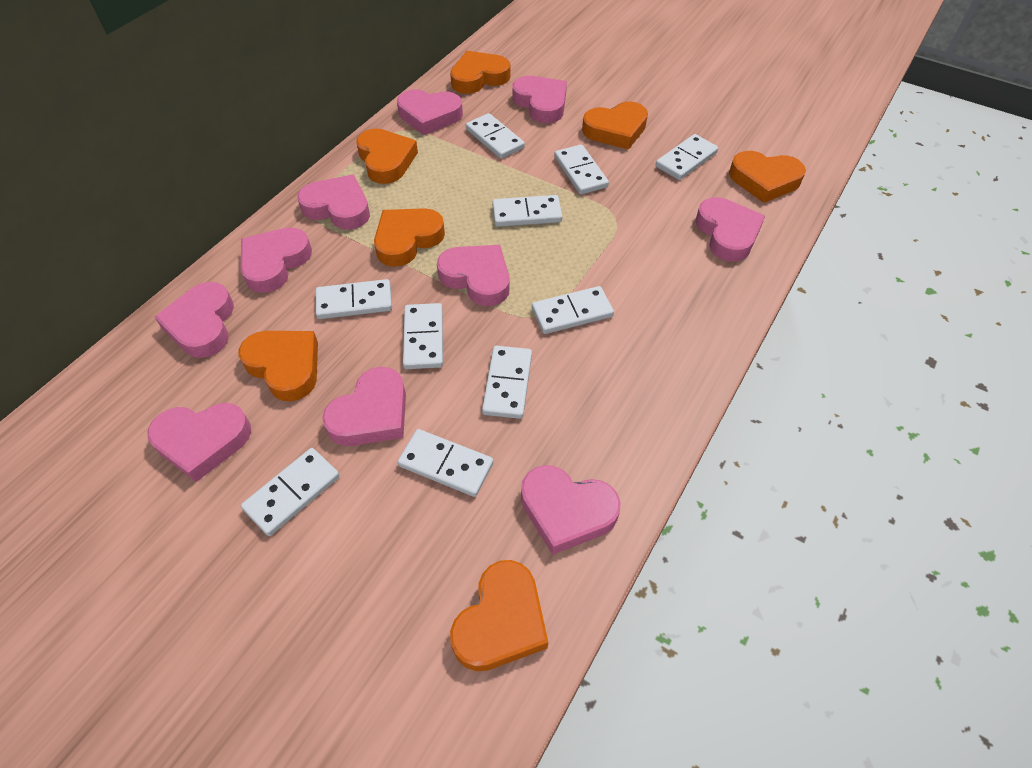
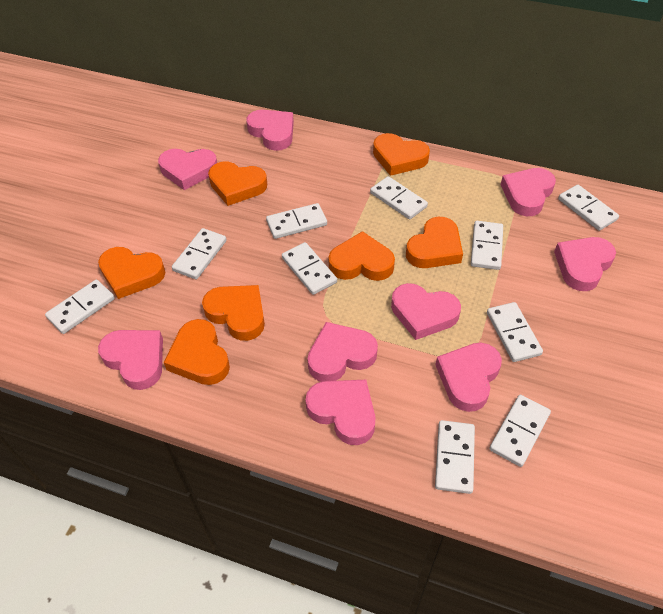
pink heart: 10 -> 9

